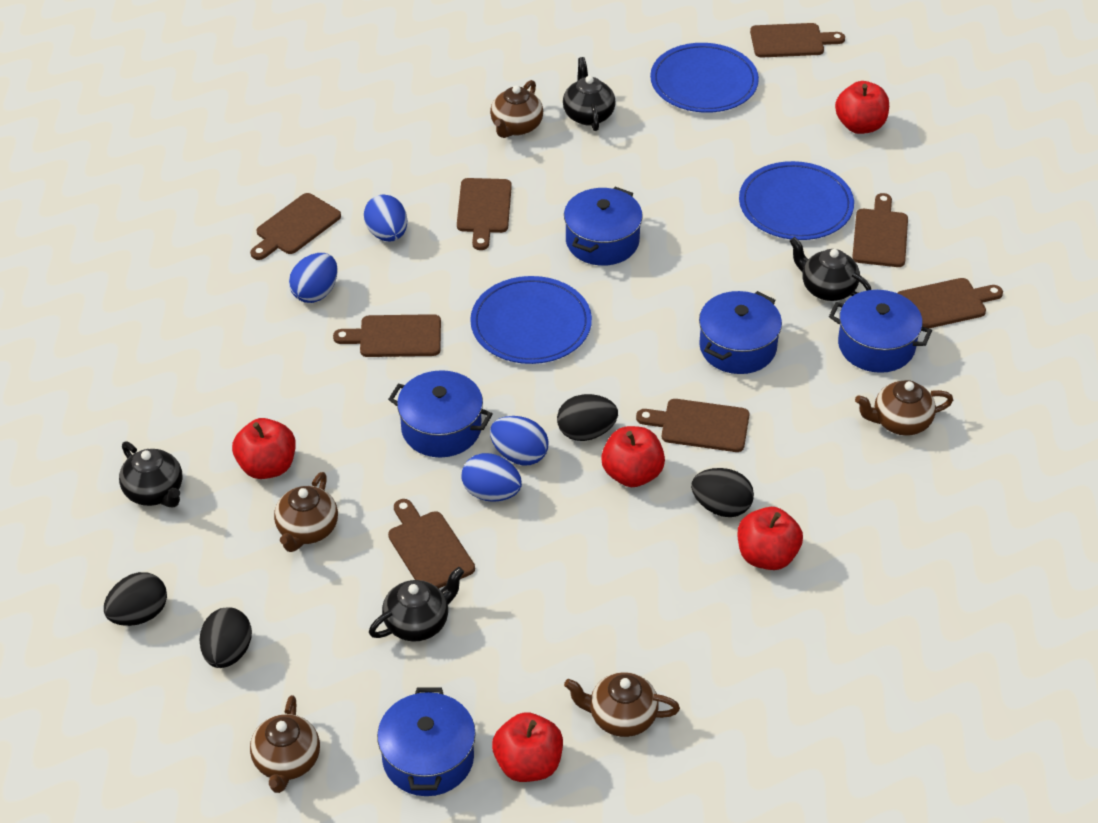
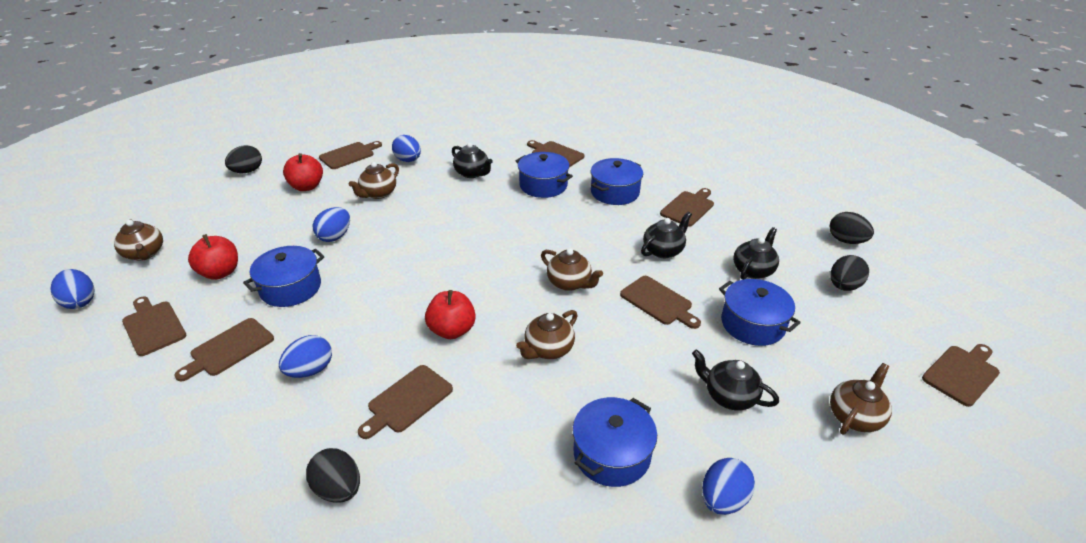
blue egg: 4 -> 5
blue plate: 3 -> 0
red apple: 5 -> 3

